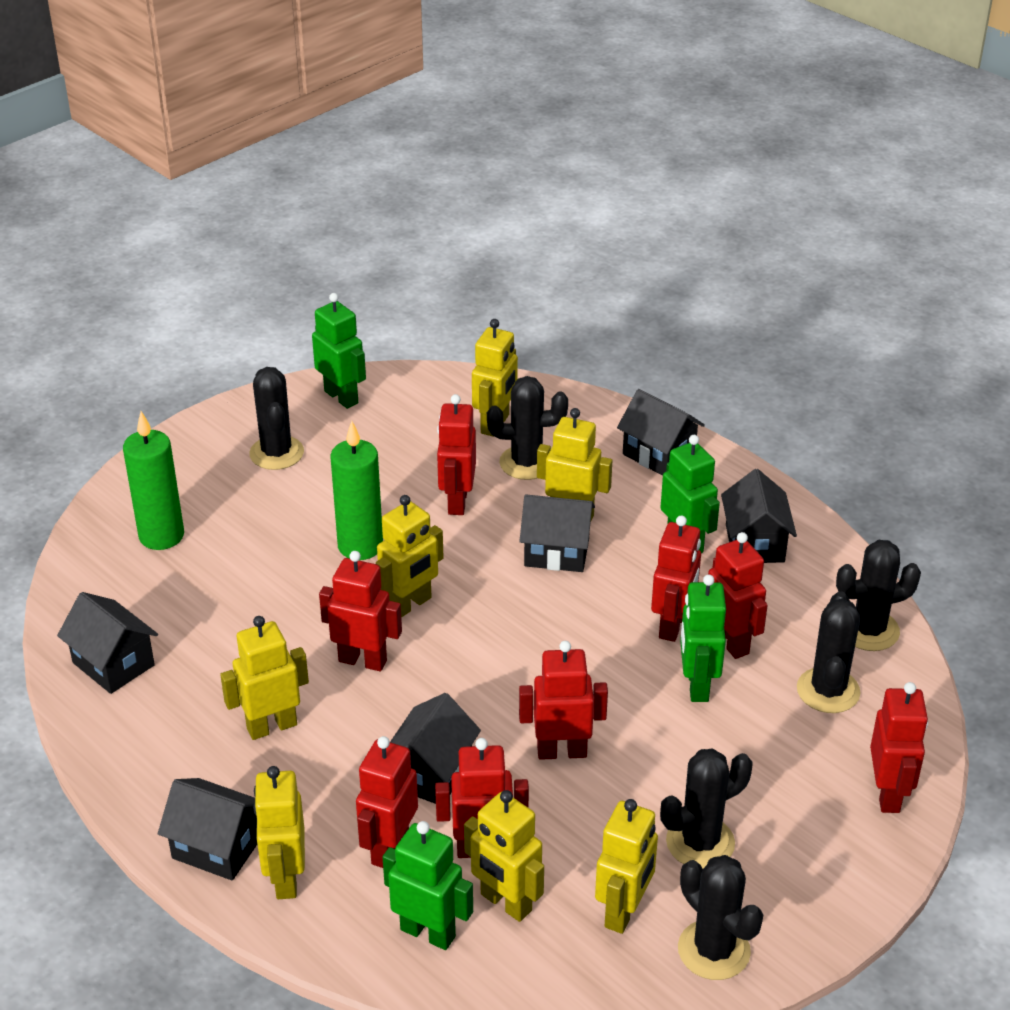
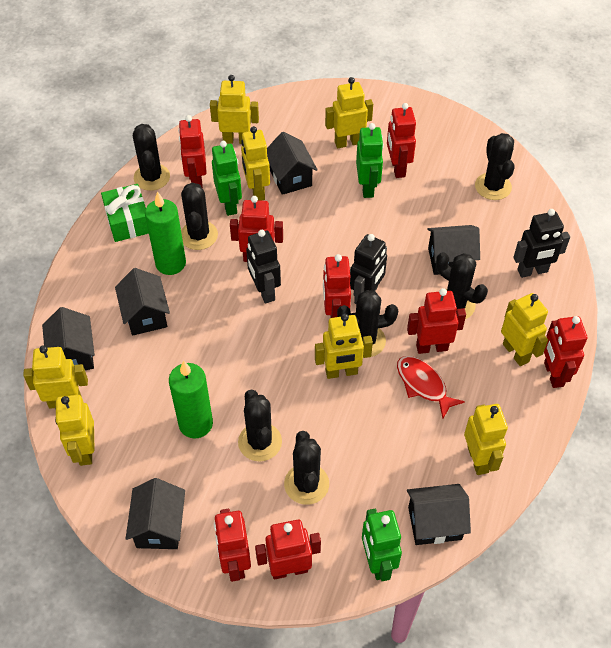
black cactus: 6 -> 7
black robot: 0 -> 3
green gift: 0 -> 1
green robot: 4 -> 3
red fish: 0 -> 1
yellow robot: 7 -> 8

